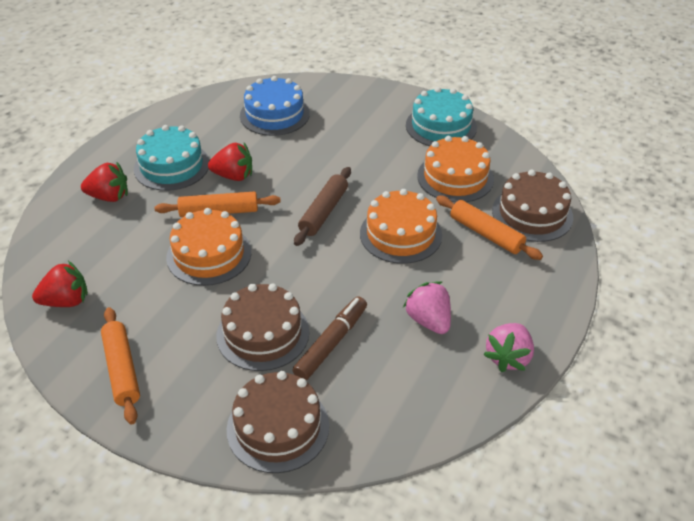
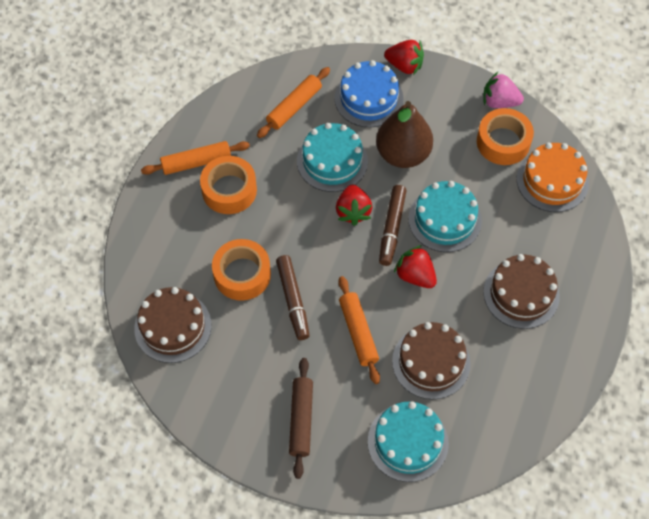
brown marker: 1 -> 2
brown pear: 0 -> 1
orange cake: 3 -> 1
orange tape: 0 -> 3
pink strawberry: 2 -> 1
turquoise cake: 2 -> 3

